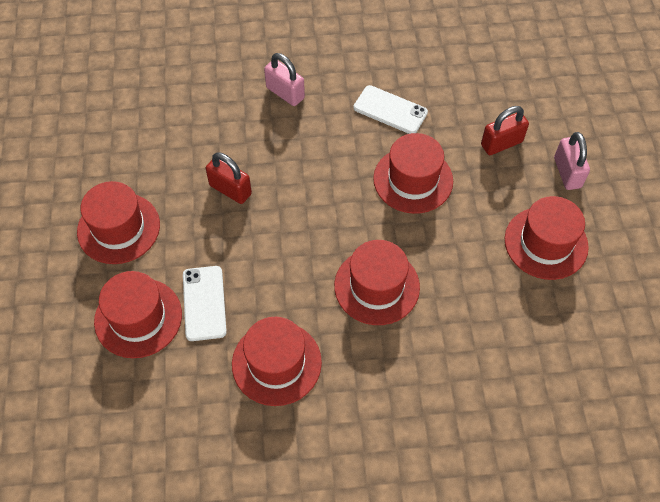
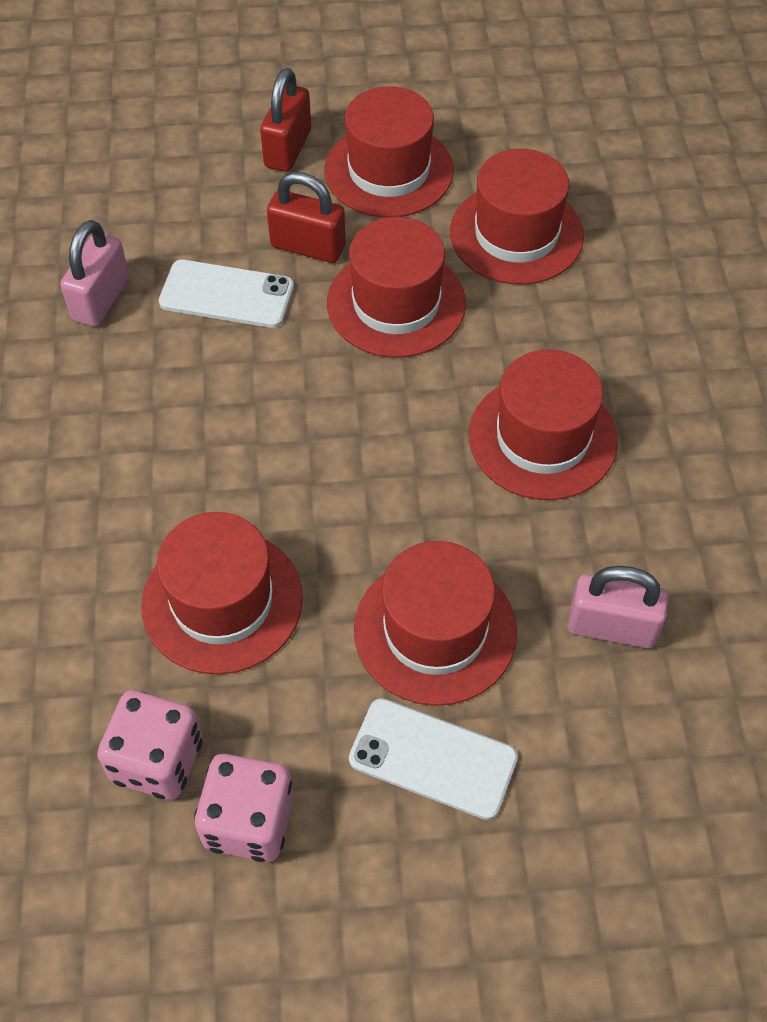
pink dice: 0 -> 2

